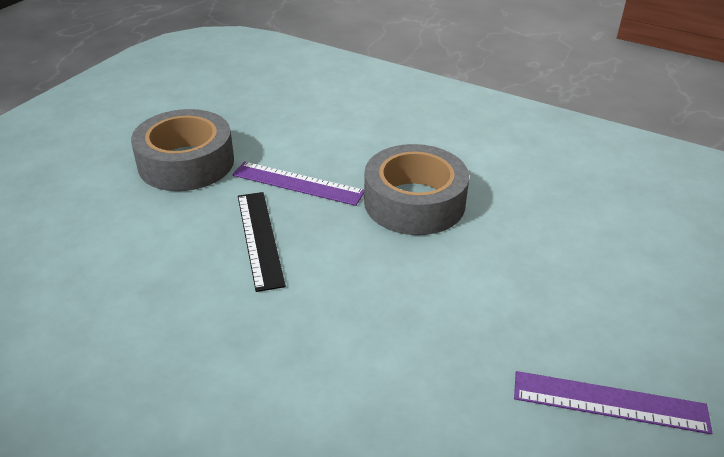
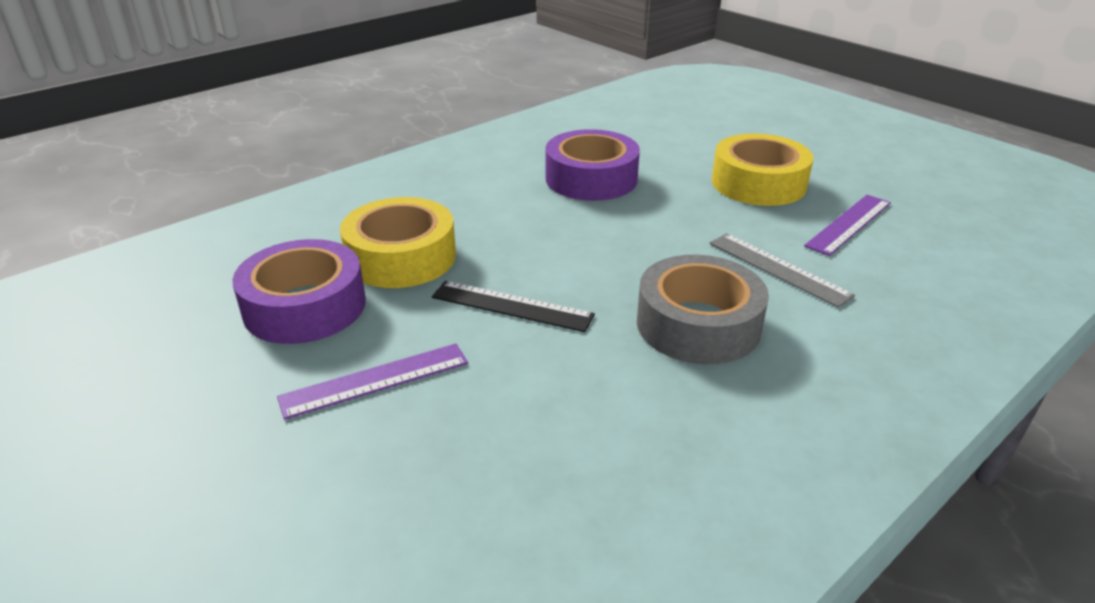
grey ruler: 0 -> 1
grey tape: 2 -> 1
purple tape: 0 -> 2
yellow tape: 0 -> 2

